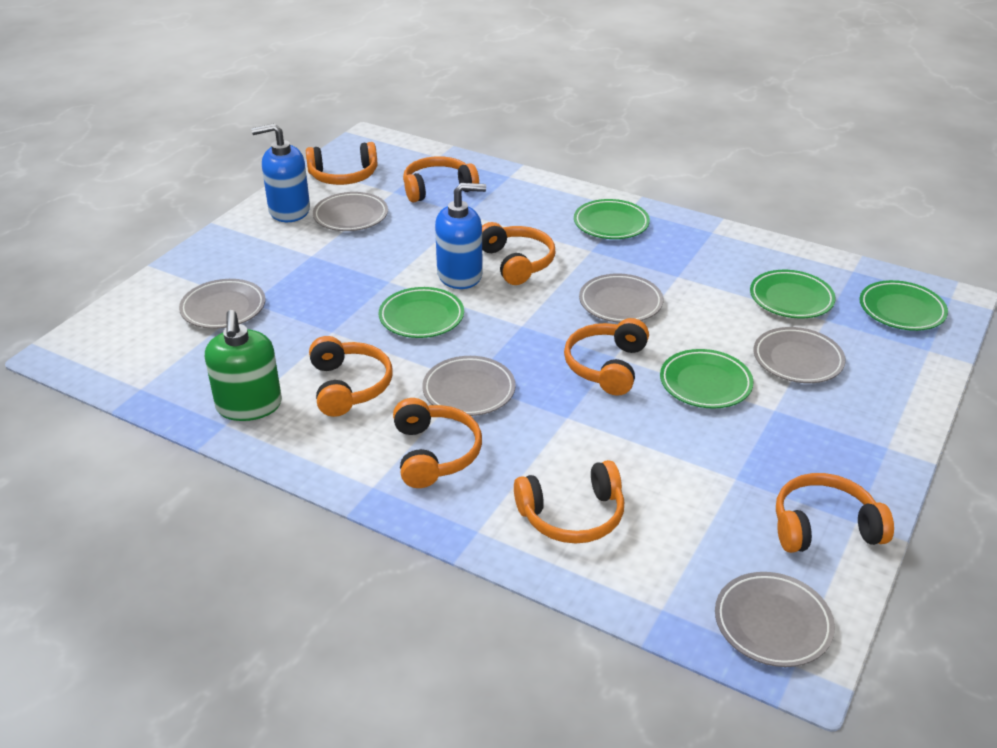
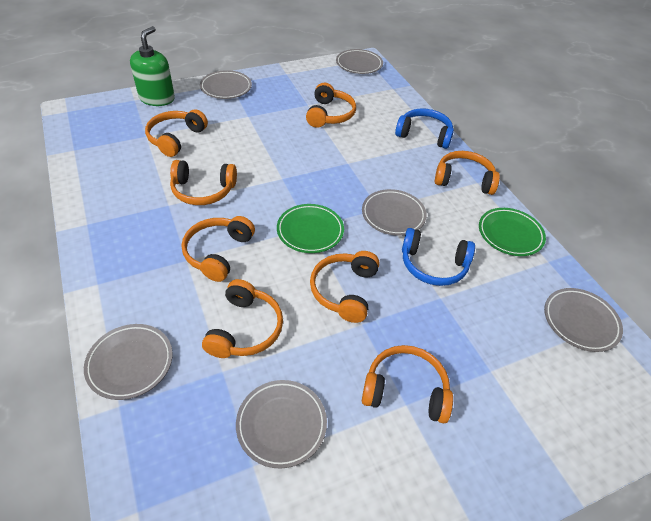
blue headphones: 0 -> 2
blue soap dispenser: 2 -> 0
green plate: 5 -> 2

